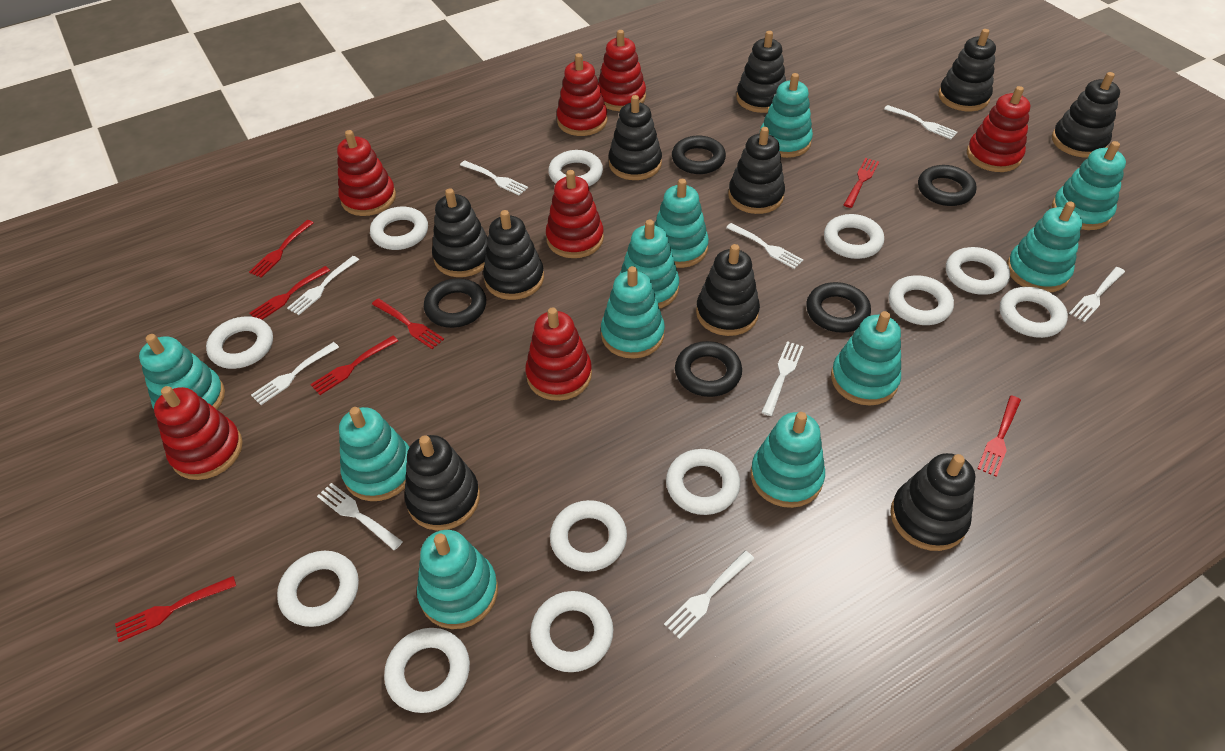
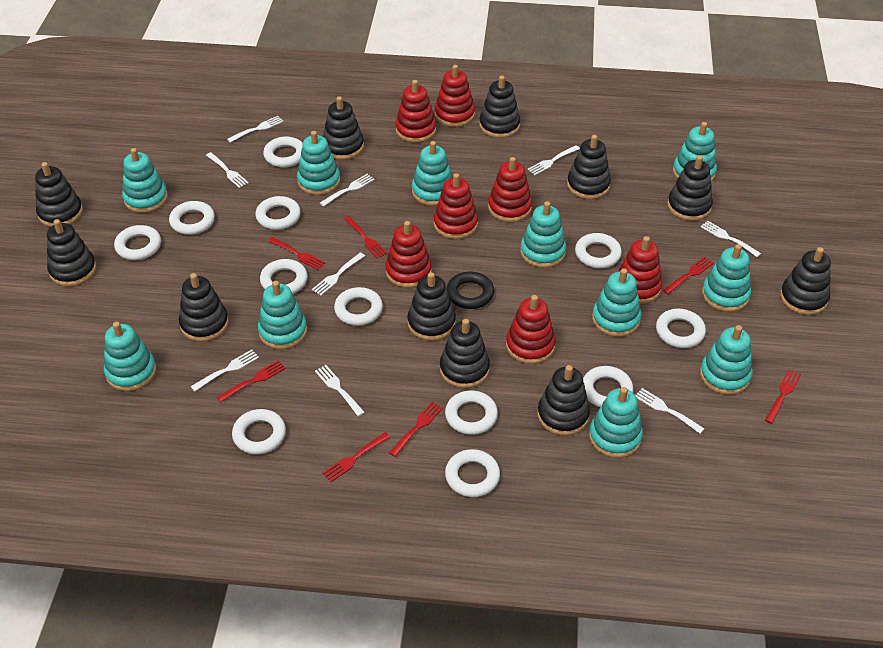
black ring: 5 -> 1
black stacking toy: 10 -> 11

